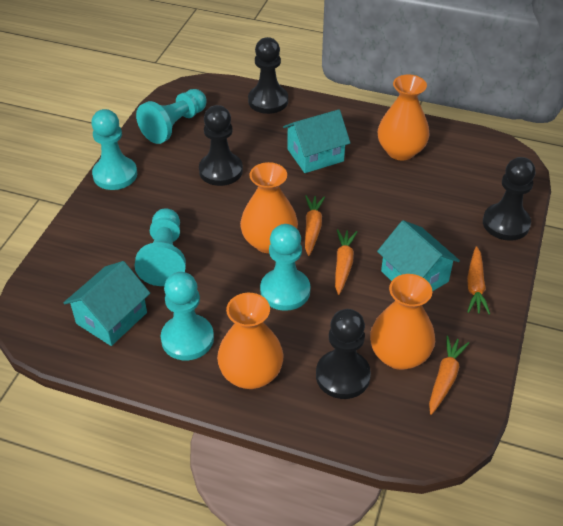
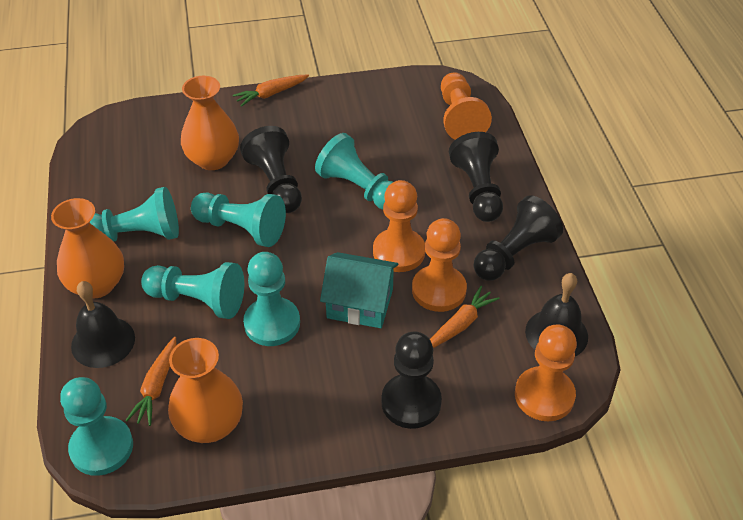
black bell: 0 -> 2
orange carrot: 4 -> 3
orange pawn: 0 -> 4
orange vase: 4 -> 3
turquoise house: 3 -> 1
turquoise pawn: 5 -> 6

